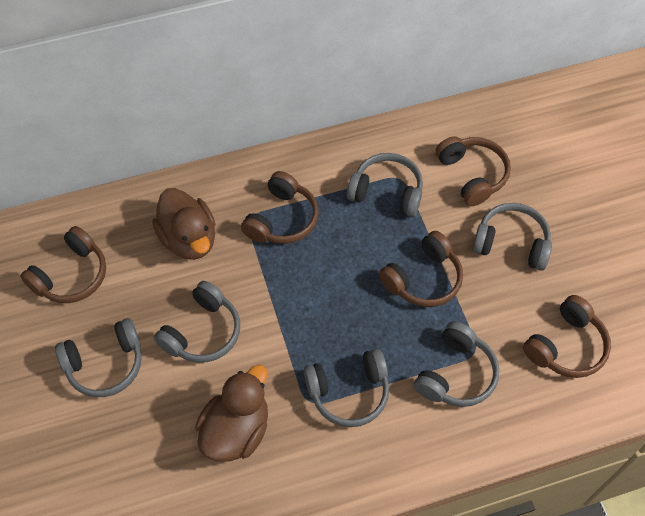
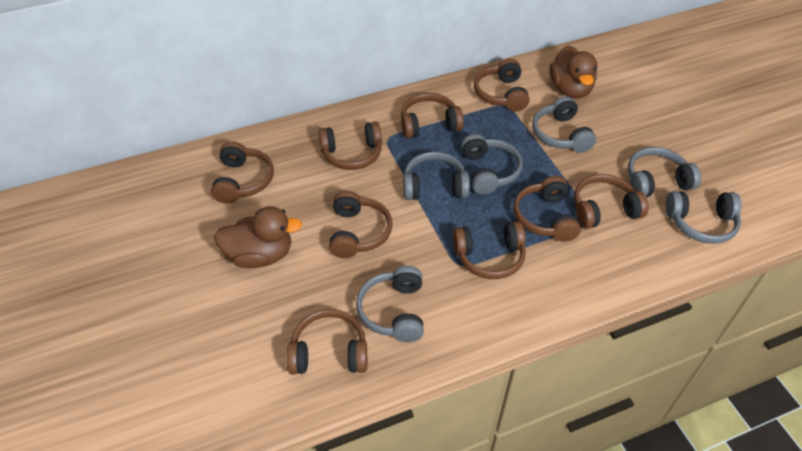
brown headphones: 5 -> 9

